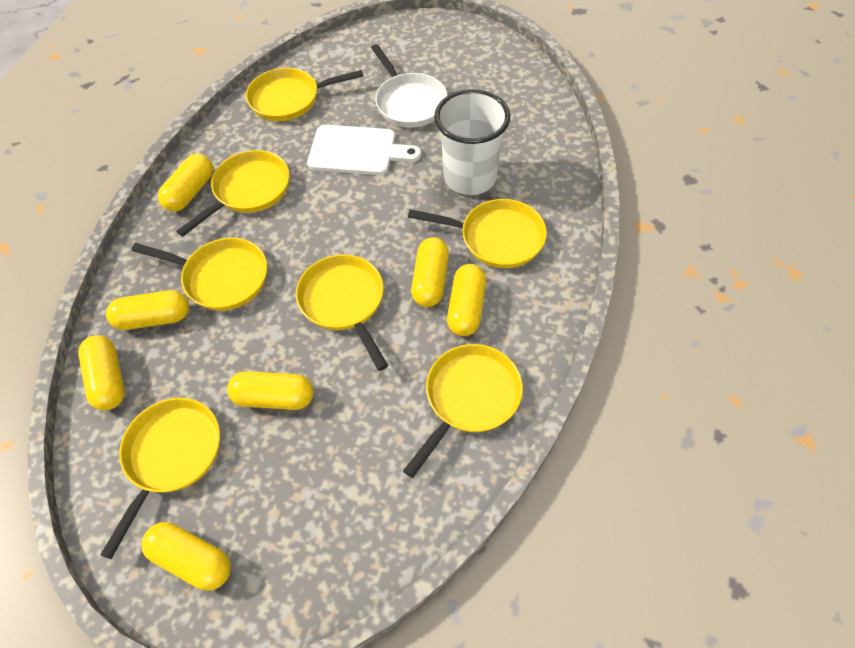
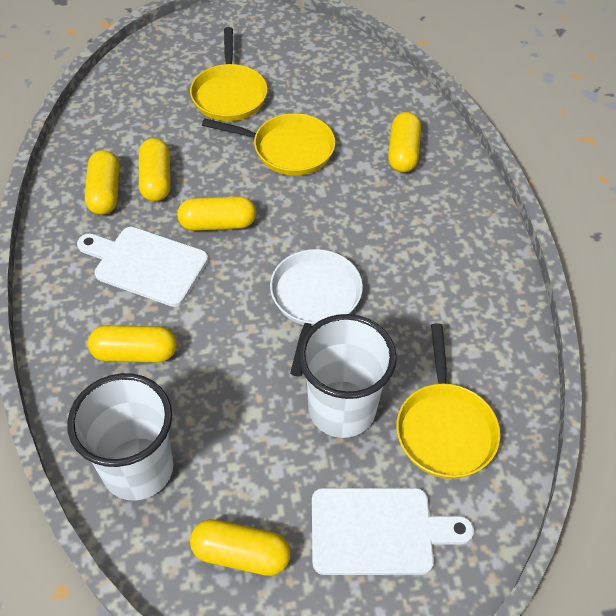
white cup: 1 -> 2
white cutting board: 1 -> 2
yellow capsule: 7 -> 6
yellow pan: 7 -> 3

